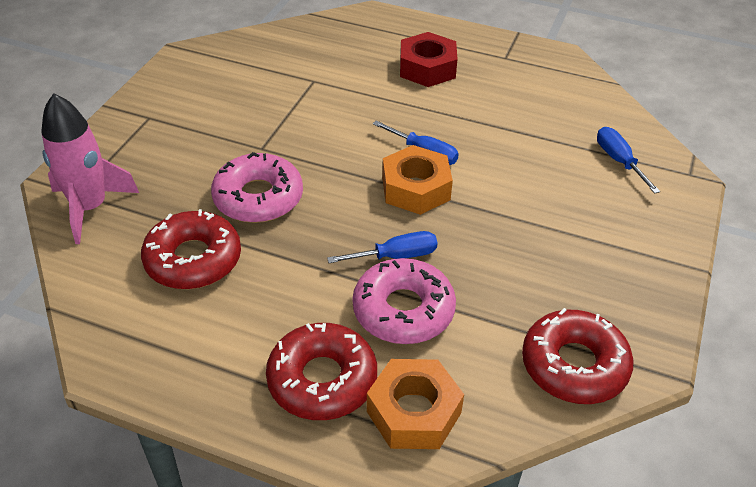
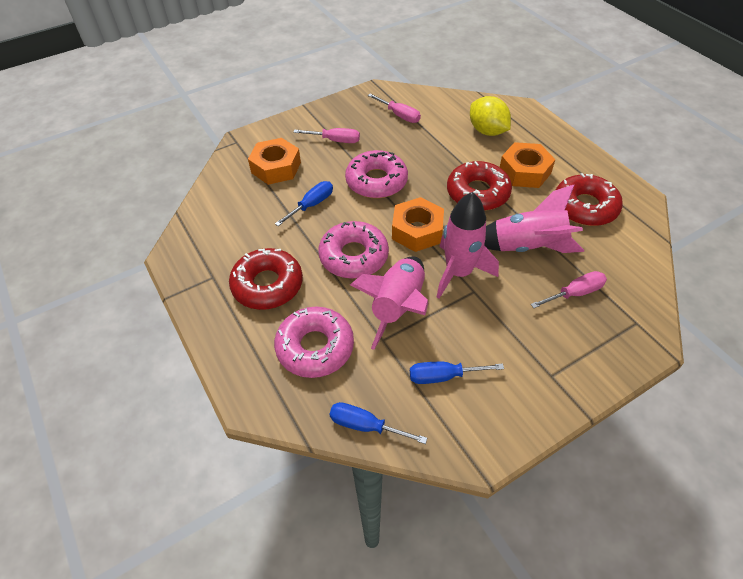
orange nut: 2 -> 3
pink donut: 2 -> 3
pink rocket: 1 -> 3
pink screwdriver: 0 -> 3
red nut: 1 -> 0
yellow lemon: 0 -> 1

